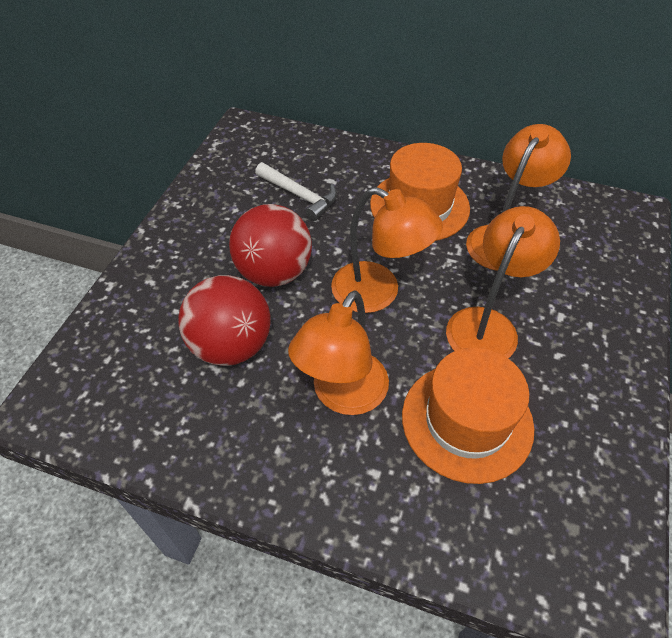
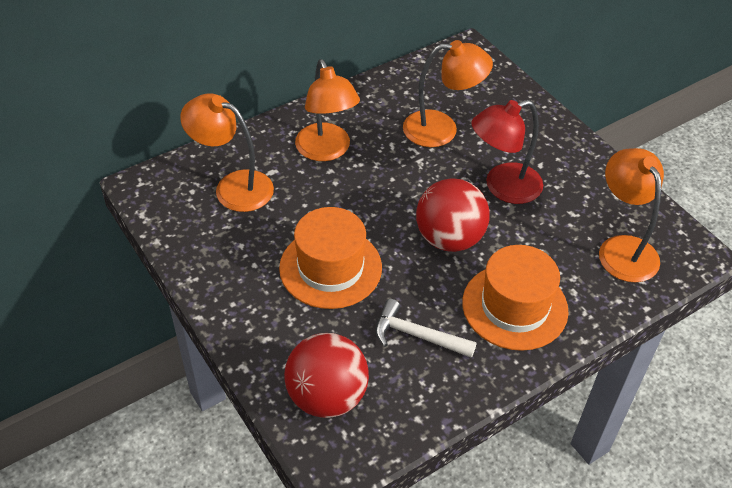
red lamp: 0 -> 1

